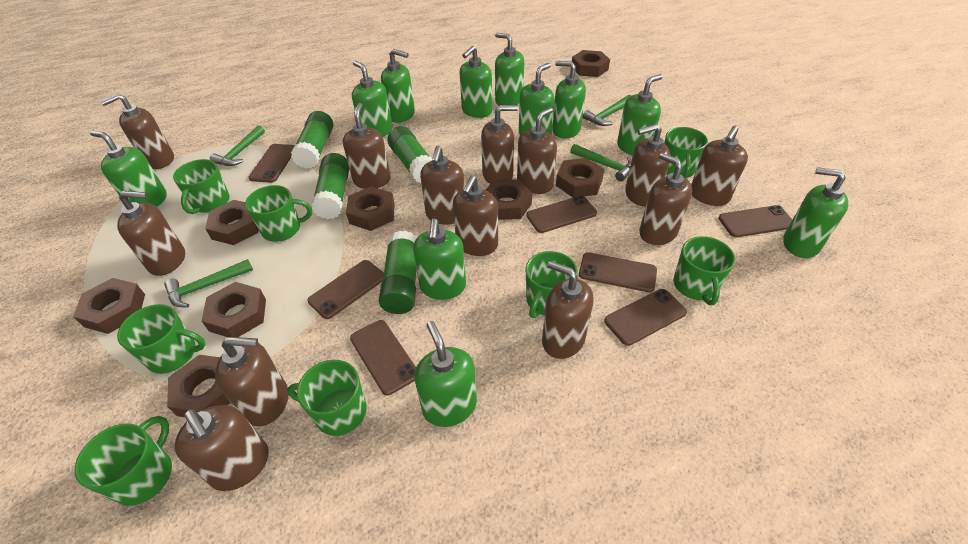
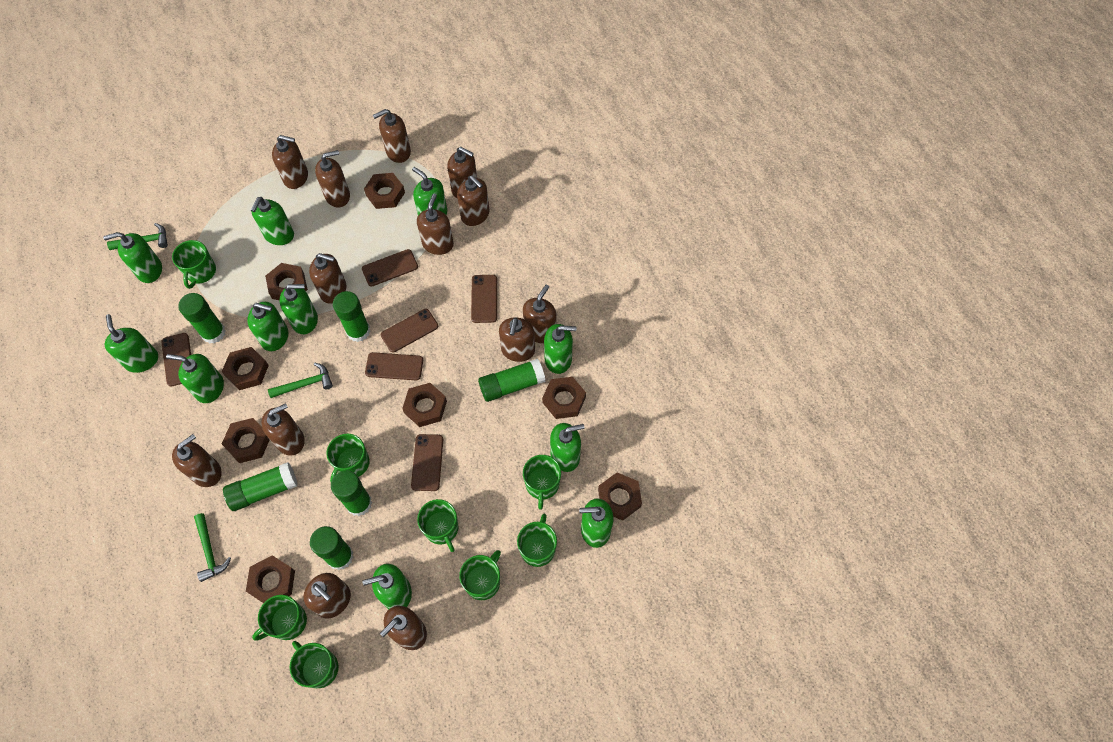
brown phone: 7 -> 6
green glue stick: 4 -> 6
green hammer: 4 -> 3

